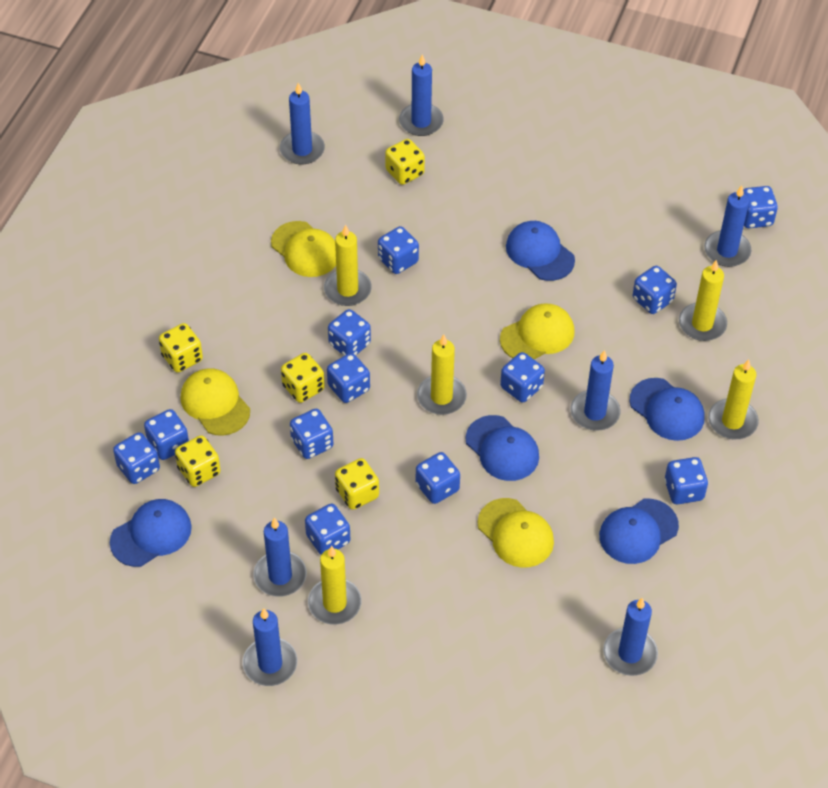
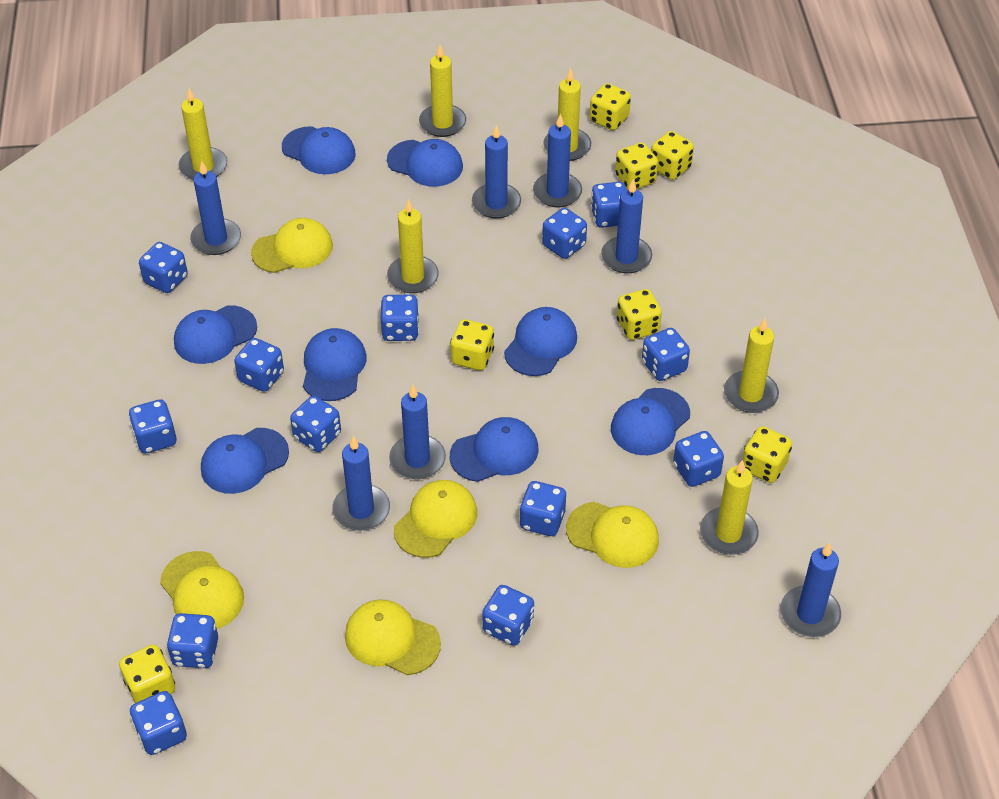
blue cap: 5 -> 8
blue dice: 12 -> 13
yellow candle: 5 -> 6
yellow cap: 4 -> 5
yellow dice: 5 -> 7

